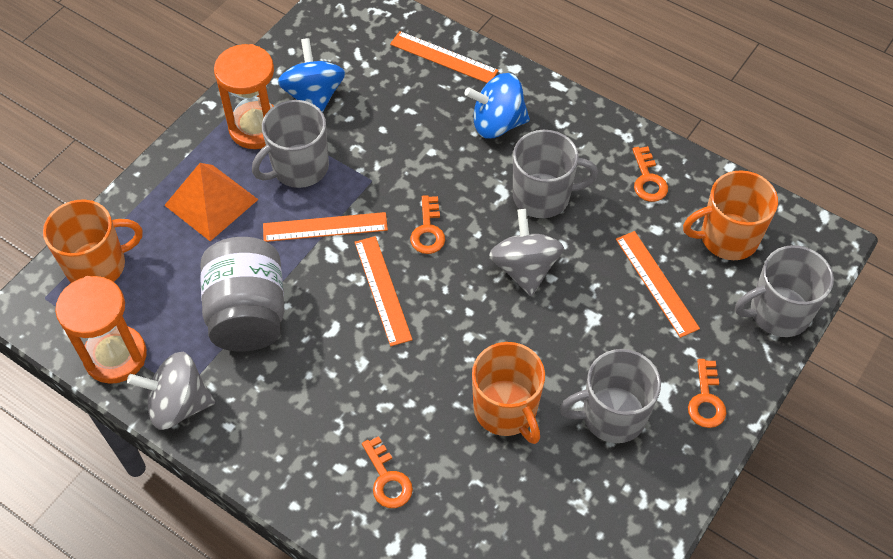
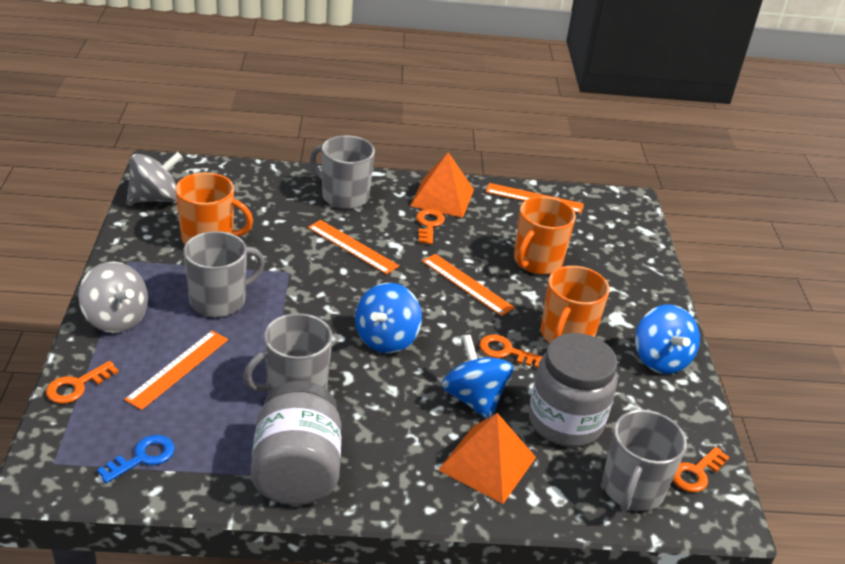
blue key: 0 -> 1
blue spinning top: 2 -> 3
grey jar: 1 -> 2
orange hourglass: 2 -> 0
orange pyramid: 1 -> 2

